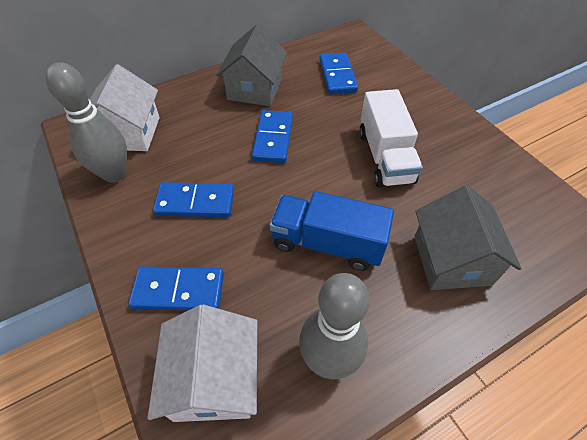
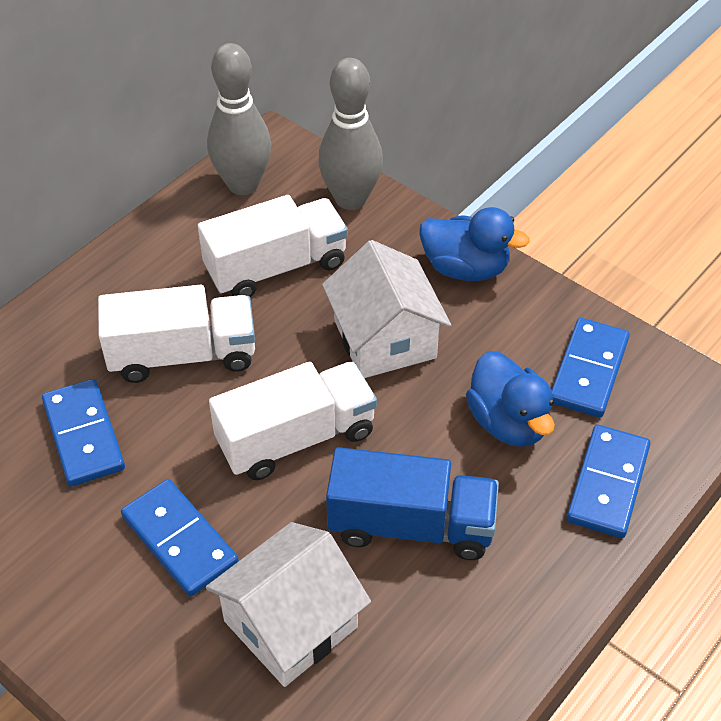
blue duck: 0 -> 2
grey house: 2 -> 0
white truck: 1 -> 3

